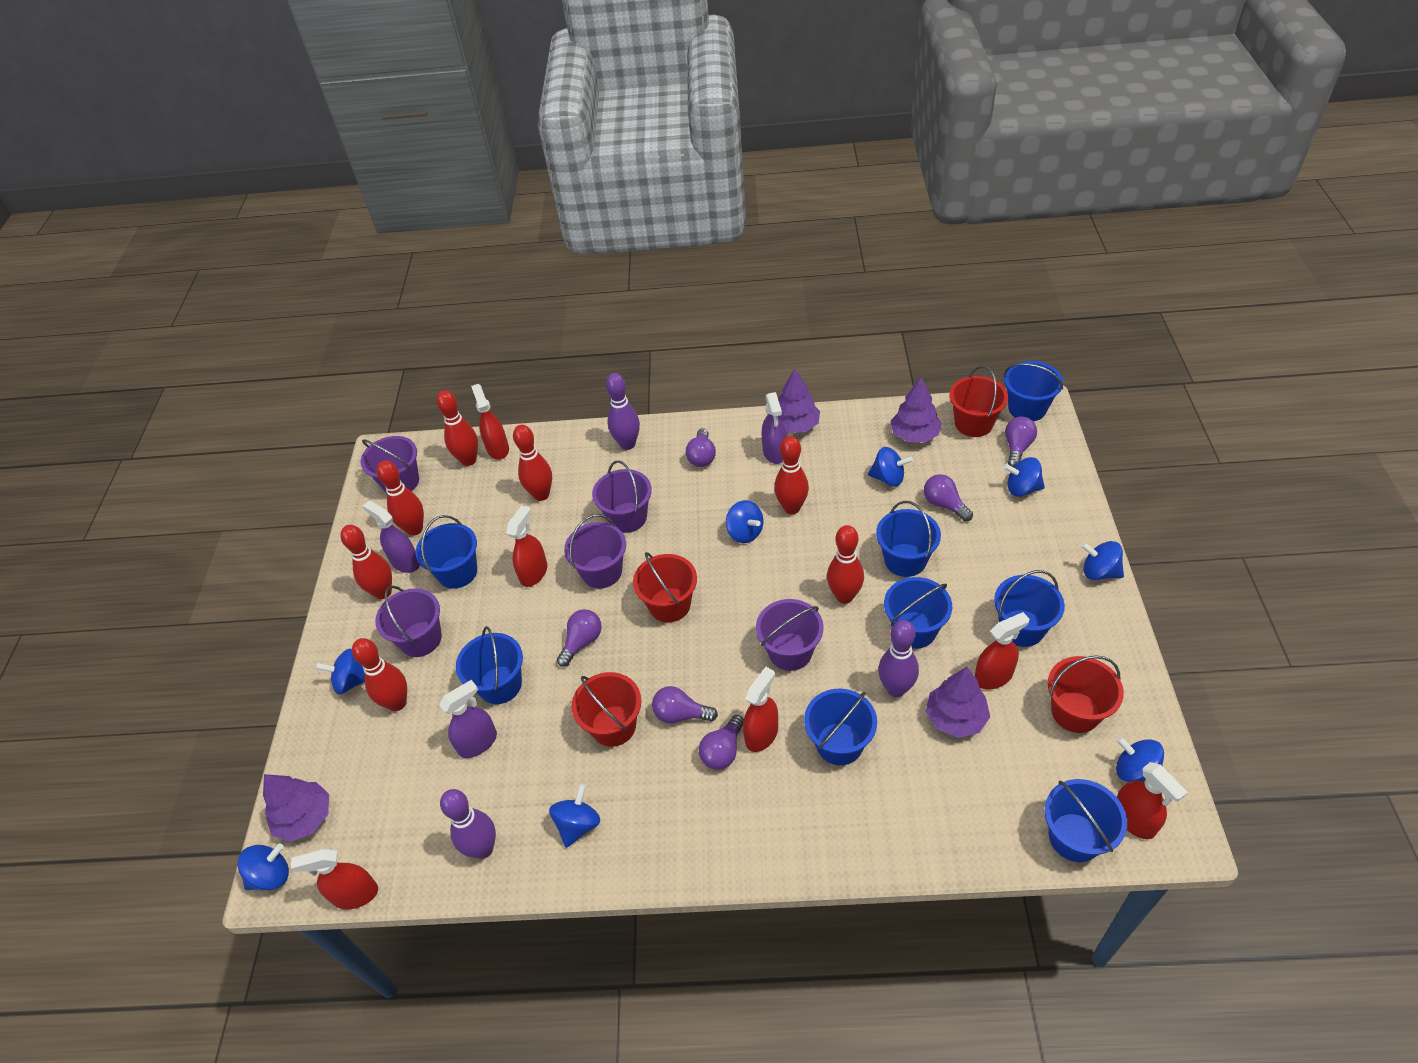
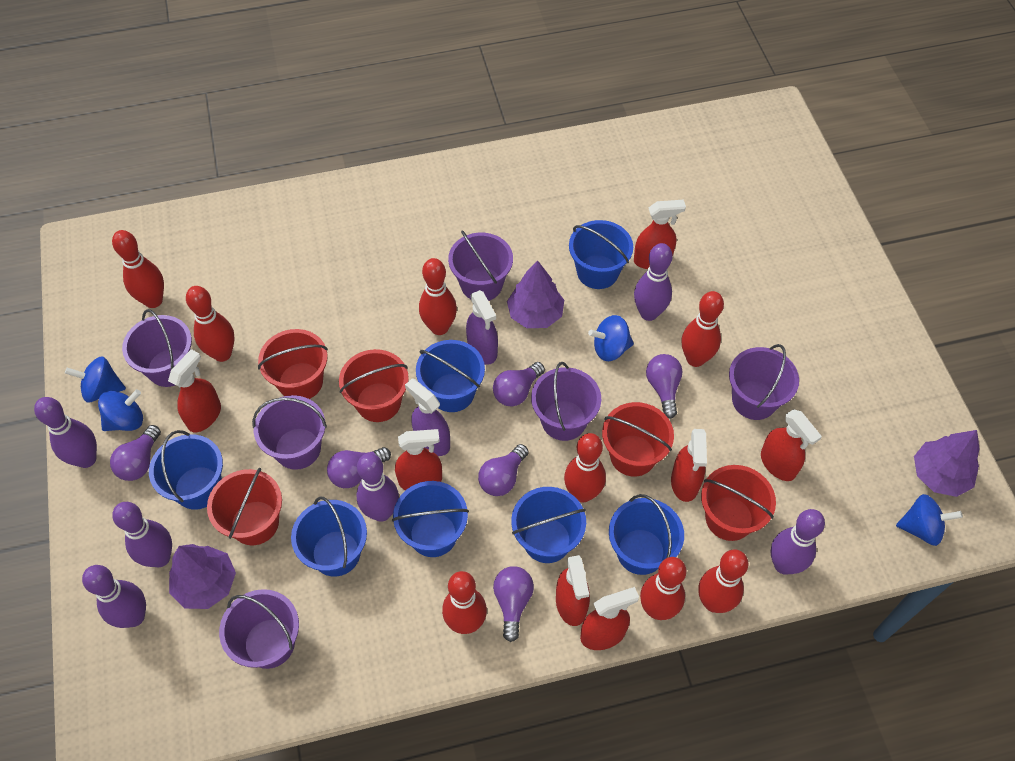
blue bucket: 8 -> 7
blue spinning top: 8 -> 4
purple bowling pin: 3 -> 6
purple bucket: 5 -> 6
purple spray bottle: 3 -> 2
purple tree: 4 -> 3
red bowling pin: 7 -> 8
red bucket: 4 -> 5
red spray bottle: 6 -> 7

